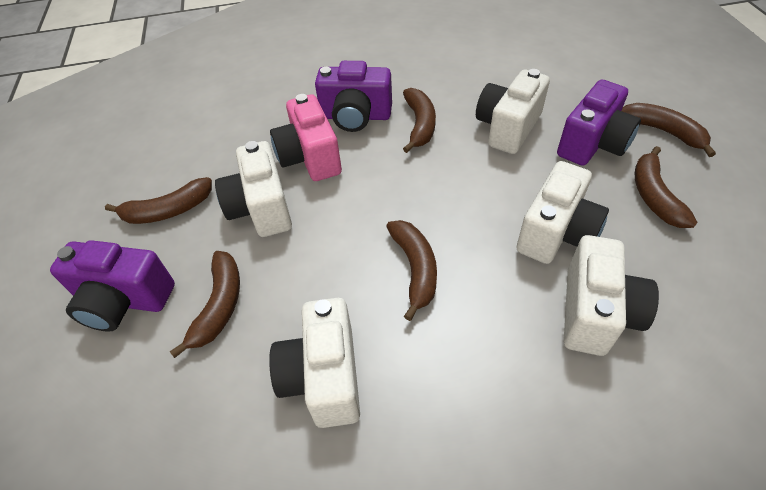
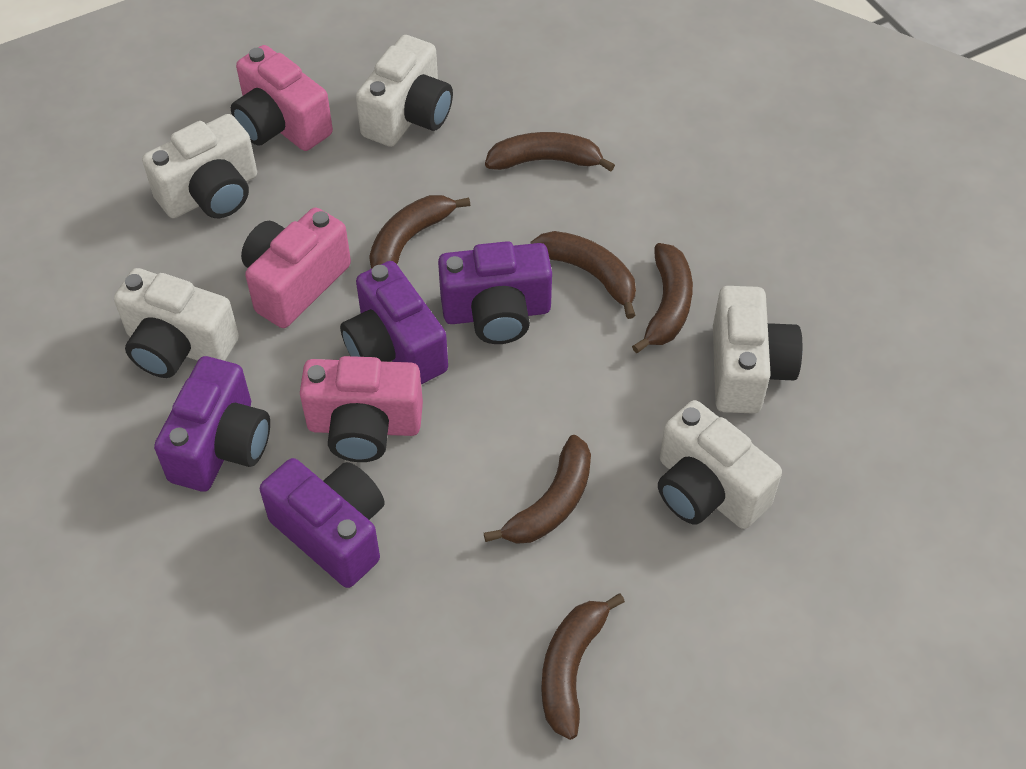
pink camera: 1 -> 3
purple camera: 3 -> 4

